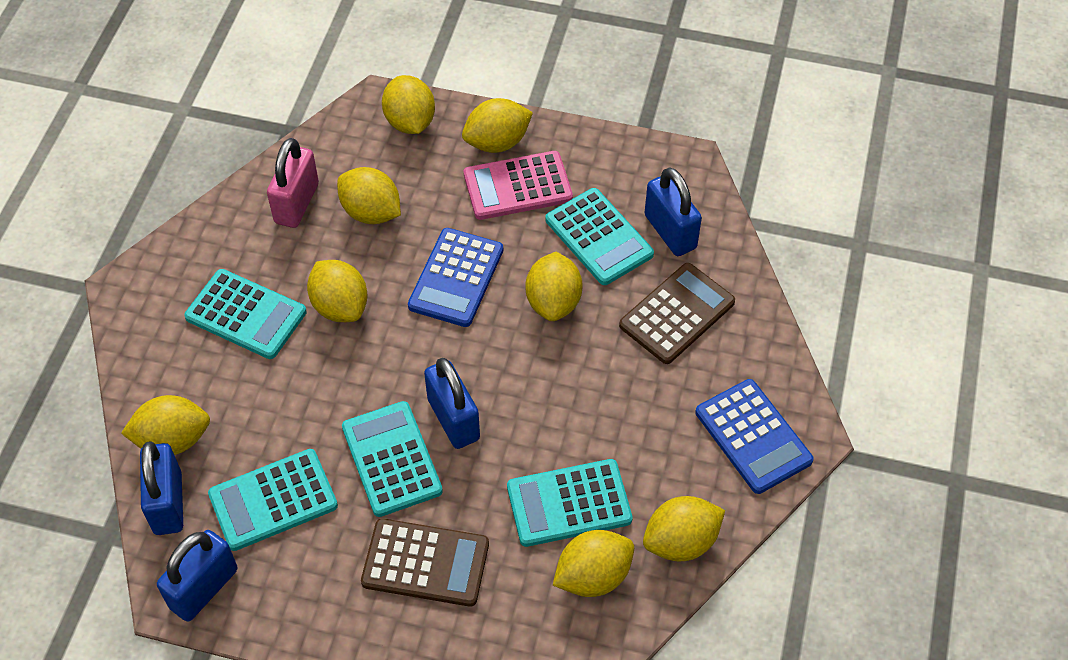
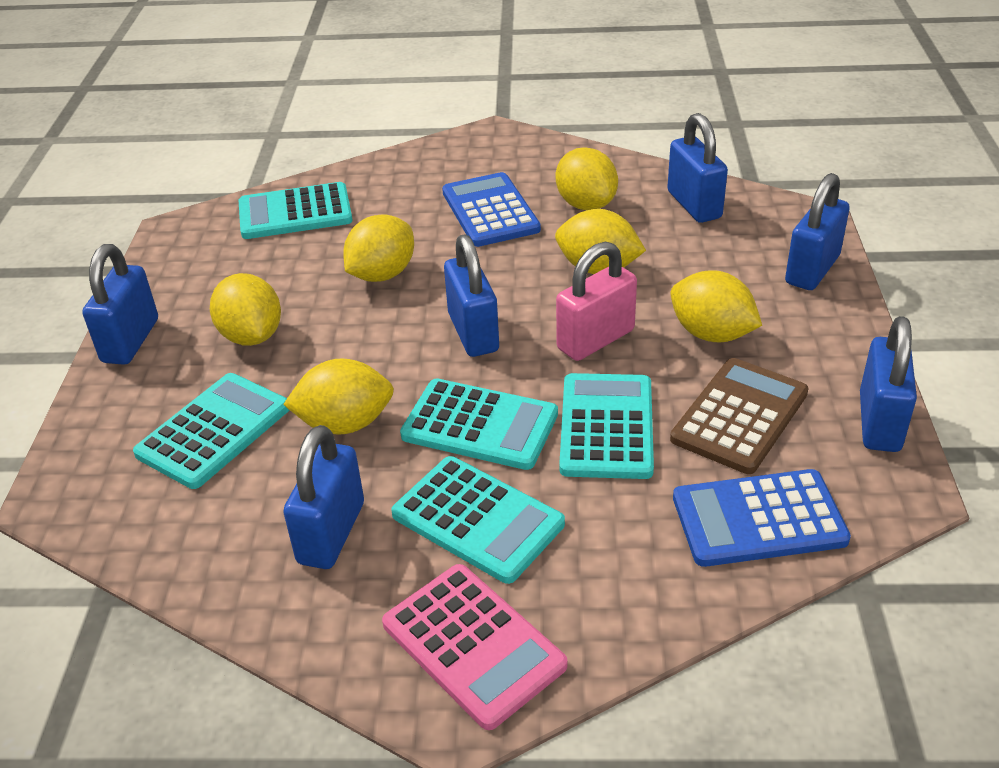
blue padlock: 4 -> 6
brown calculator: 2 -> 1
yellow lemon: 8 -> 6

